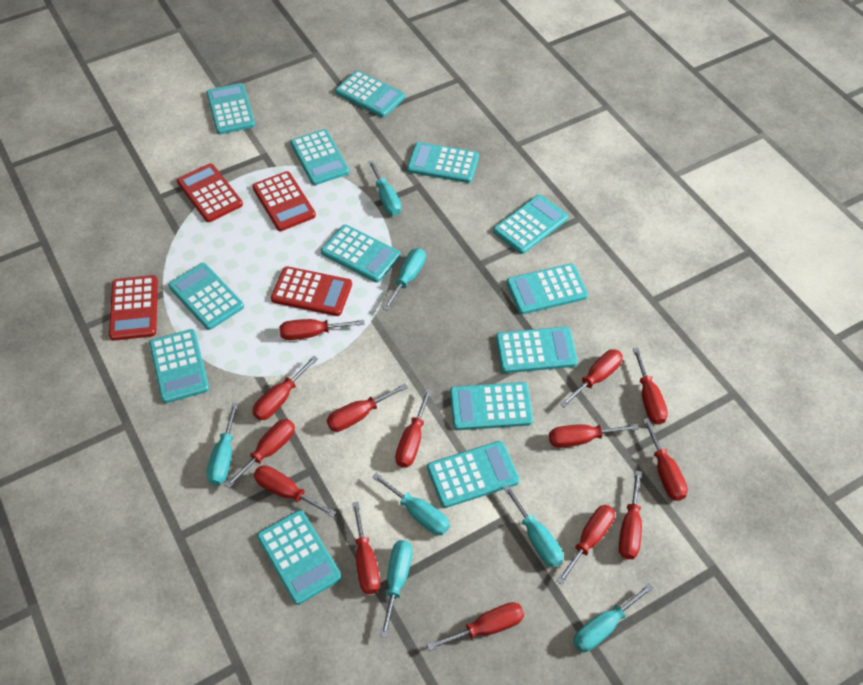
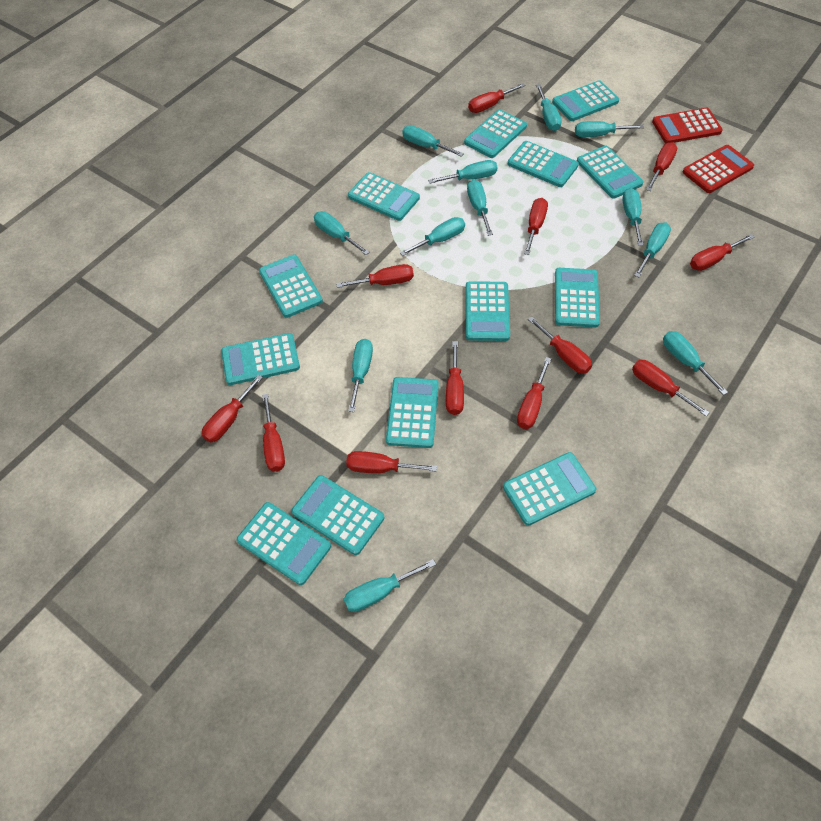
red calculator: 4 -> 2
red screwdriver: 14 -> 12
turquoise screwdriver: 7 -> 12

